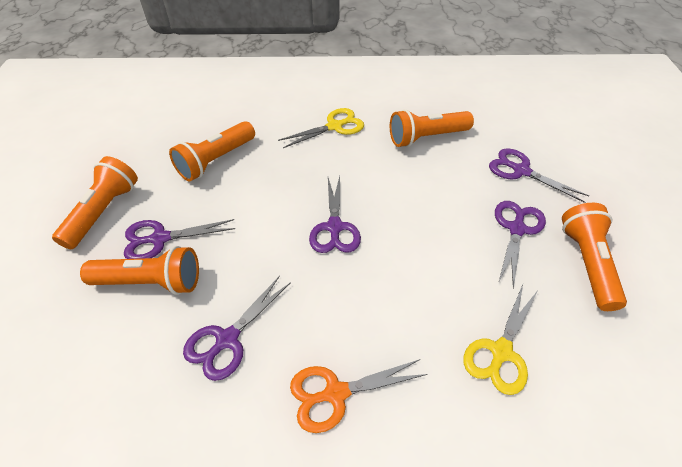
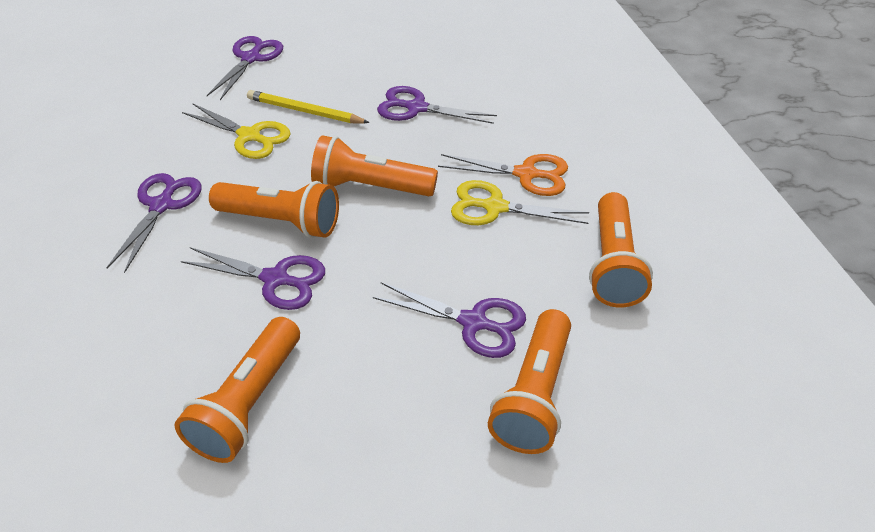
yellow pencil: 0 -> 1

